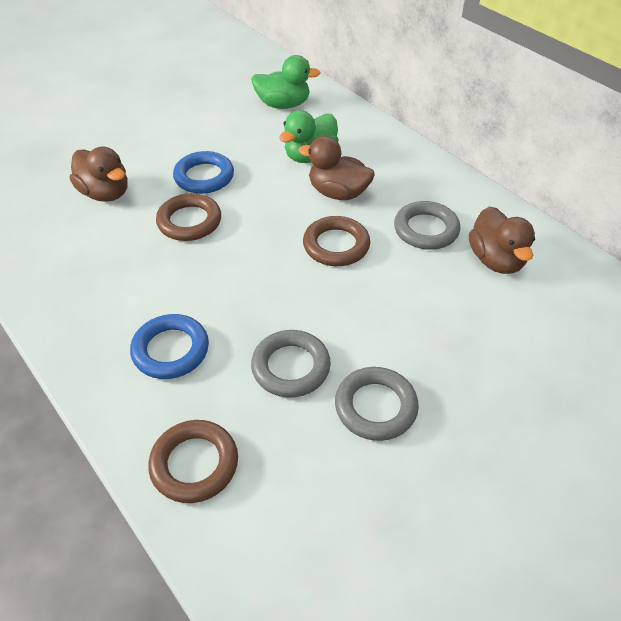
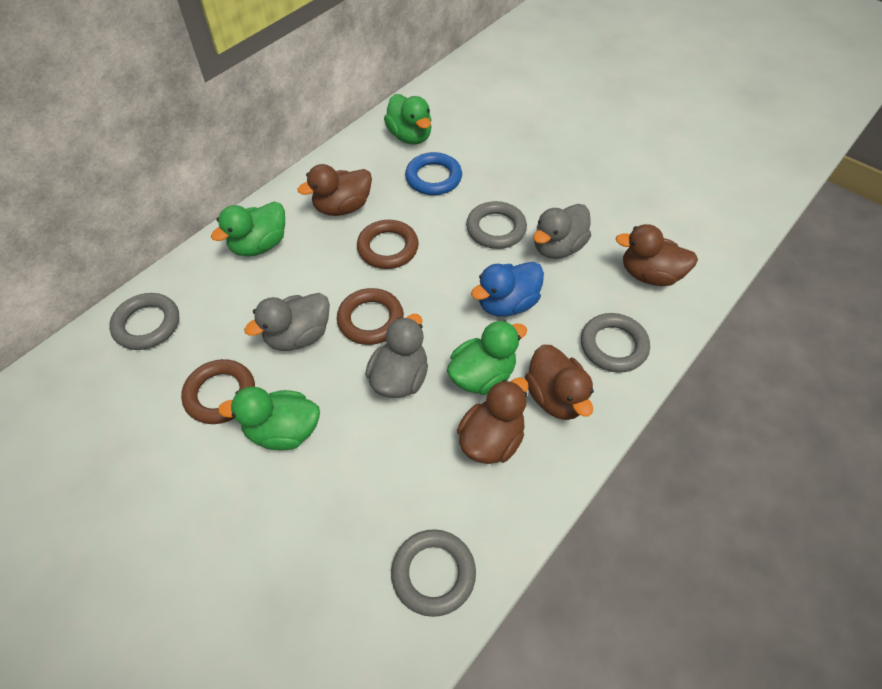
blue duck: 0 -> 1
blue ring: 2 -> 1
brown duck: 3 -> 4
green duck: 2 -> 4
grey duck: 0 -> 3
grey ring: 3 -> 4

